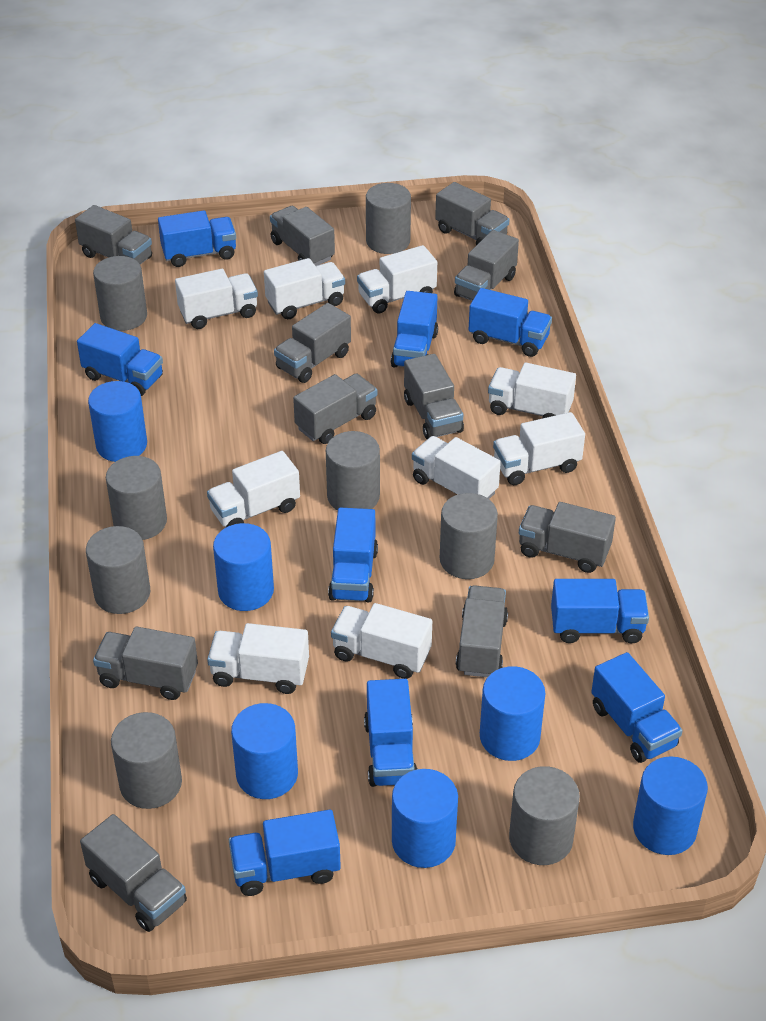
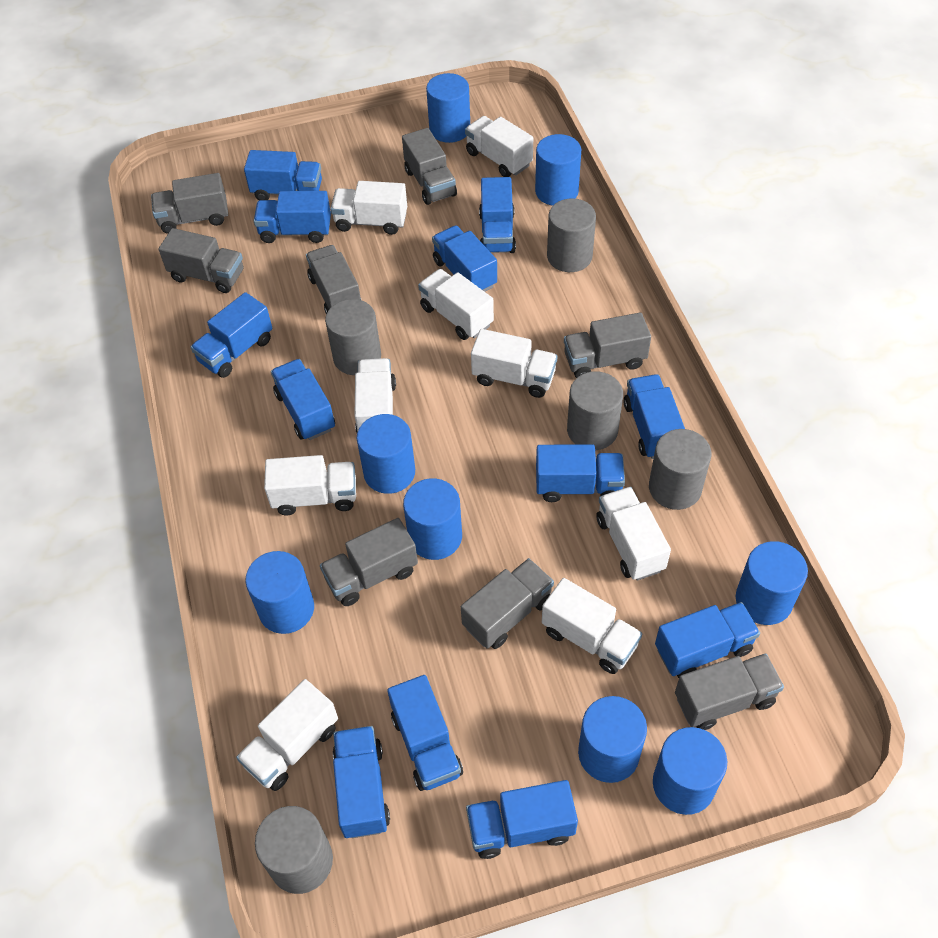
blue cylinder: 6 -> 8
blue truck: 9 -> 12
grey cylinder: 8 -> 5
grey truck: 11 -> 8

